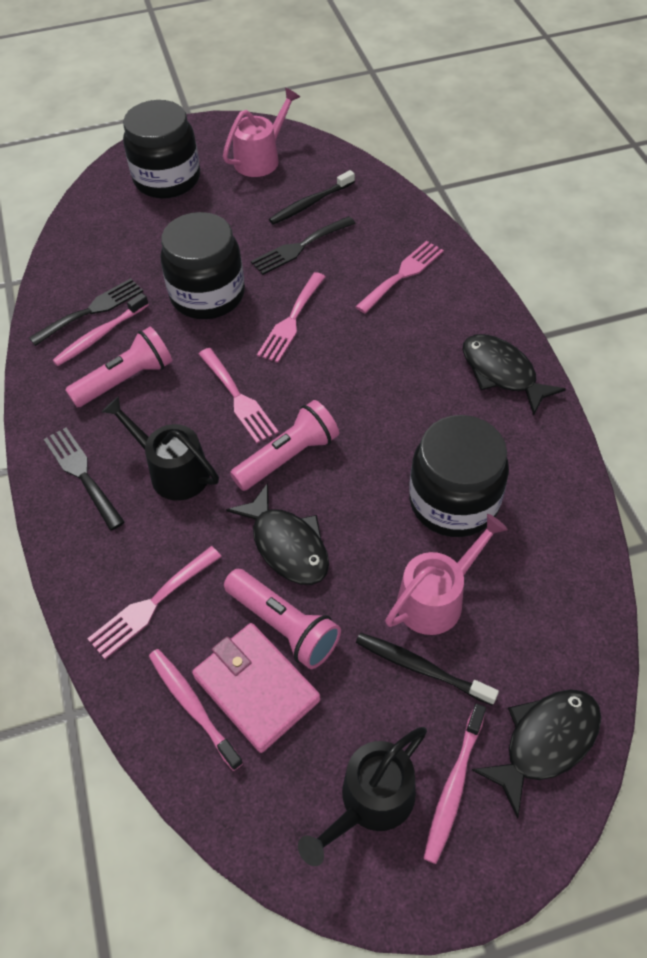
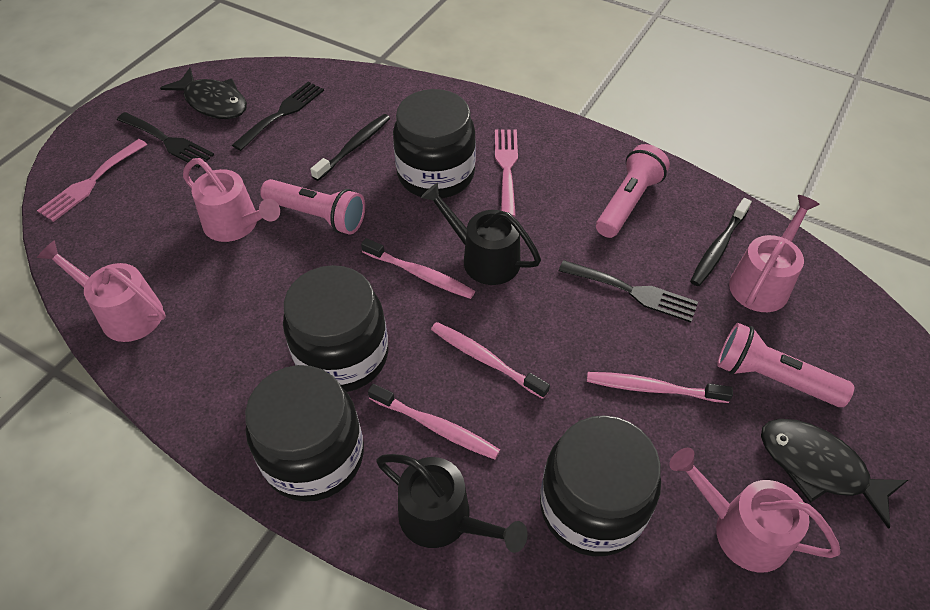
black fish: 3 -> 2
black jar: 3 -> 4
pink fork: 4 -> 2
pink toothbrush: 3 -> 4
pink wallet: 1 -> 0
pink watering can: 2 -> 4

